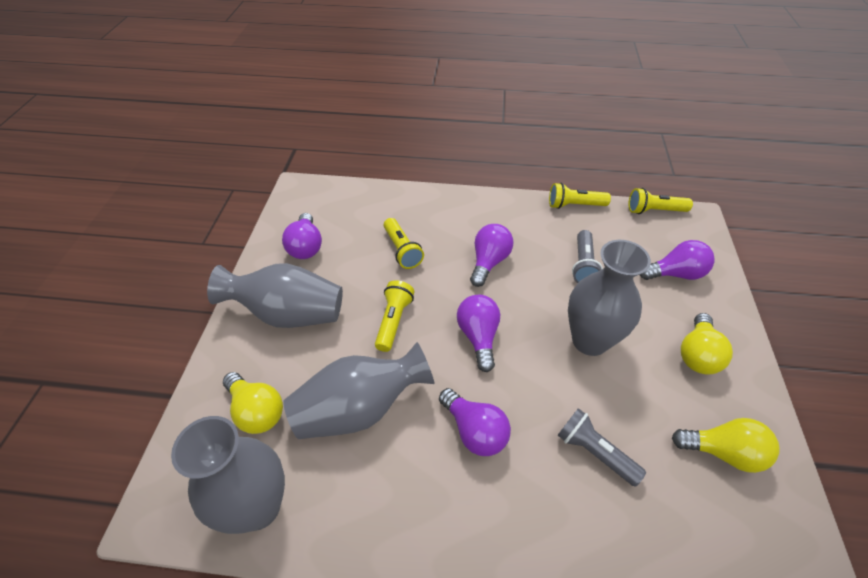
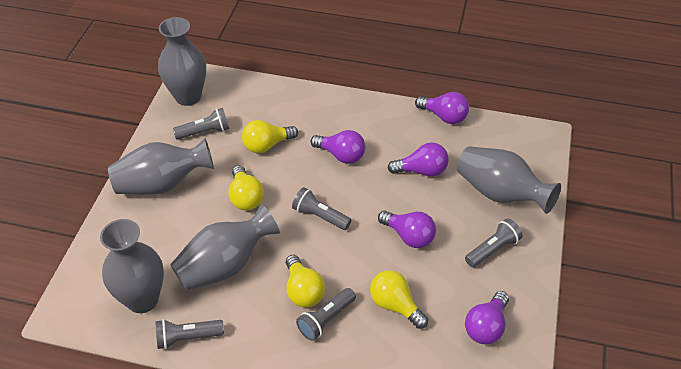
grey flashlight: 2 -> 5
grey vase: 4 -> 5
yellow flashlight: 4 -> 0
yellow light bulb: 3 -> 4

